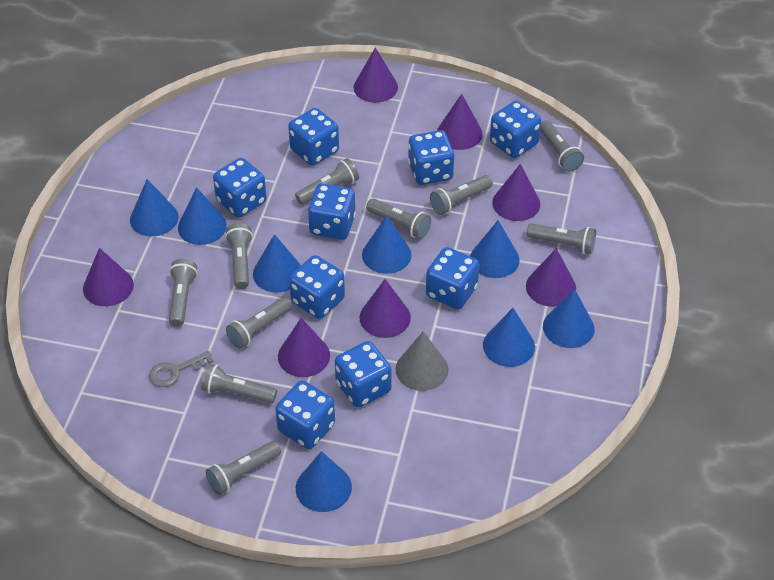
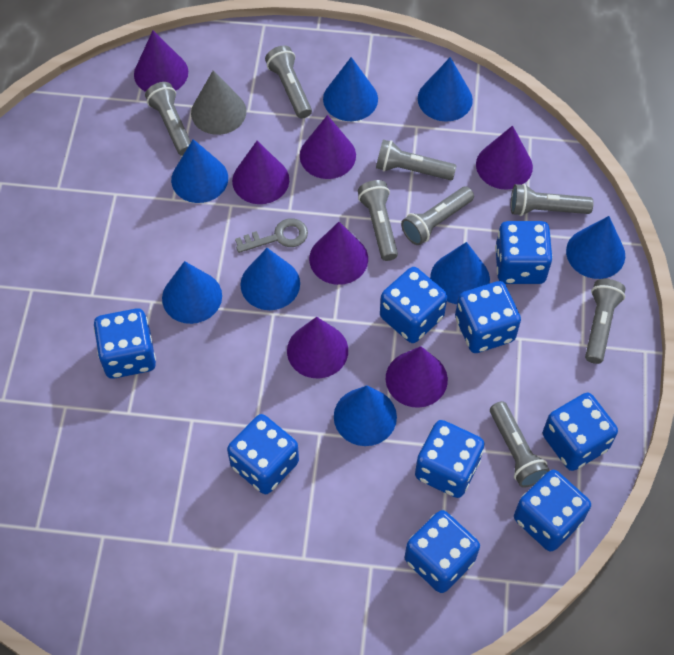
grey flashlight: 10 -> 8

